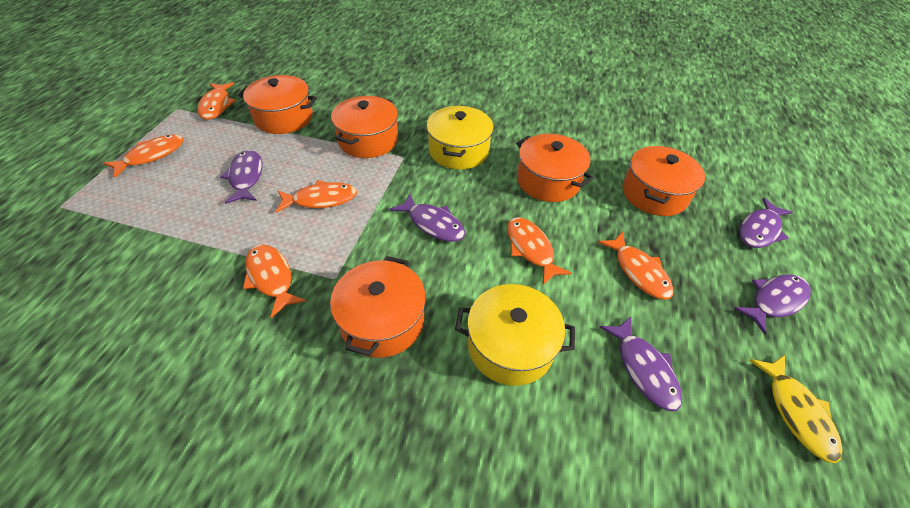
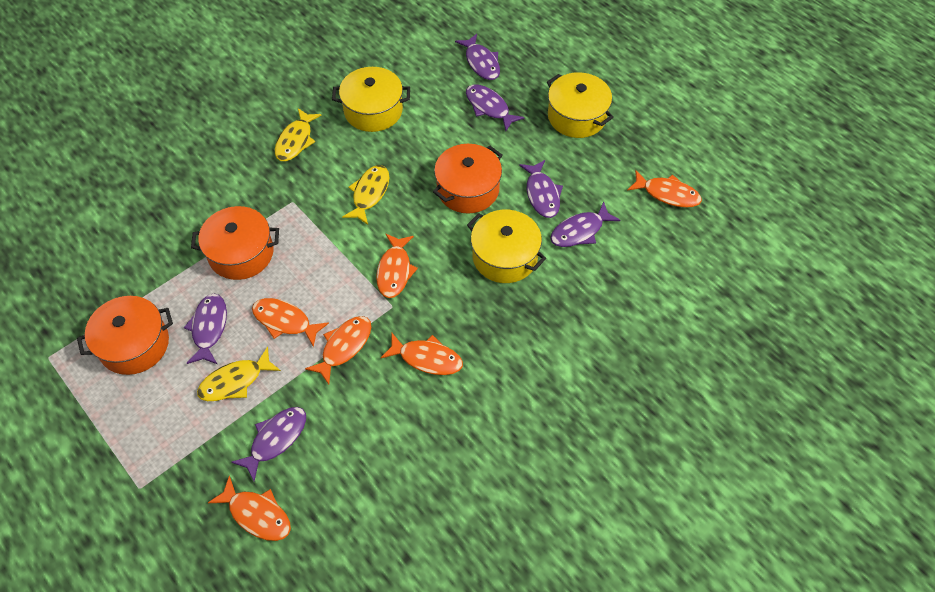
orange pot: 5 -> 3
purple fish: 5 -> 6
yellow fish: 1 -> 3
yellow pot: 2 -> 3

